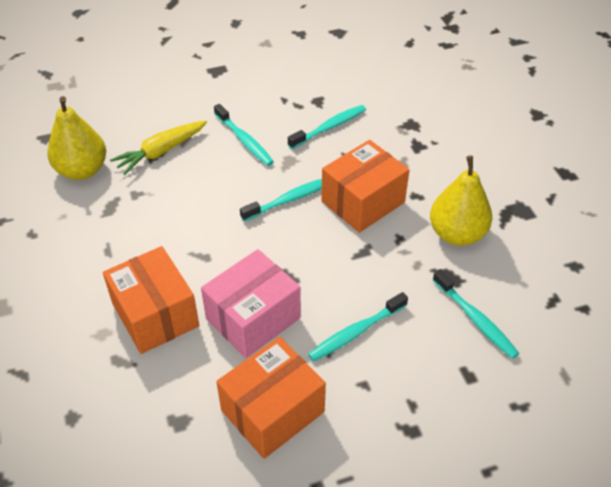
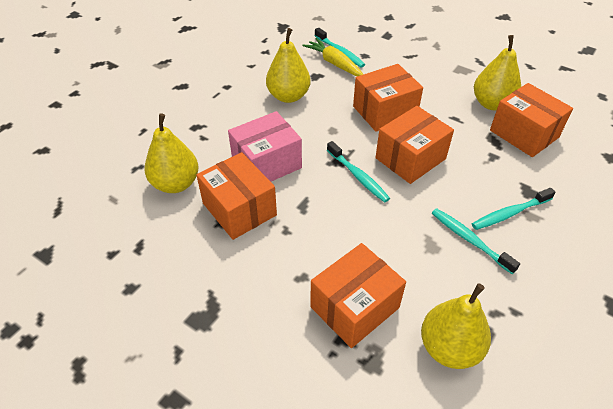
orange box: 3 -> 5
turquoise toothbrush: 5 -> 4
yellow pear: 2 -> 4

